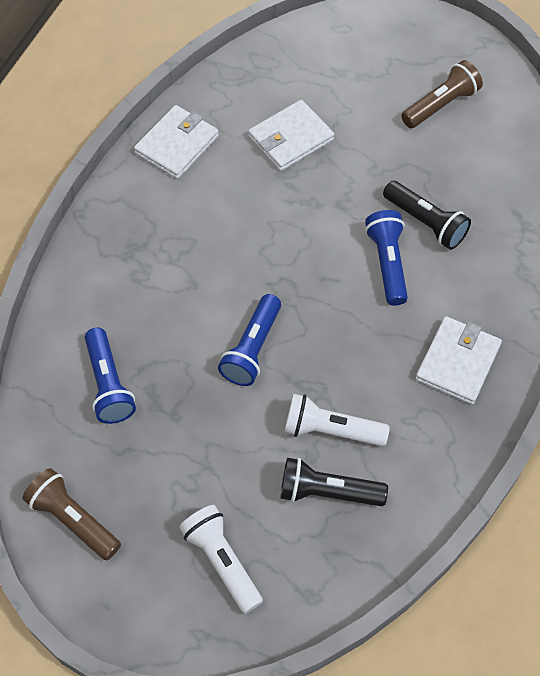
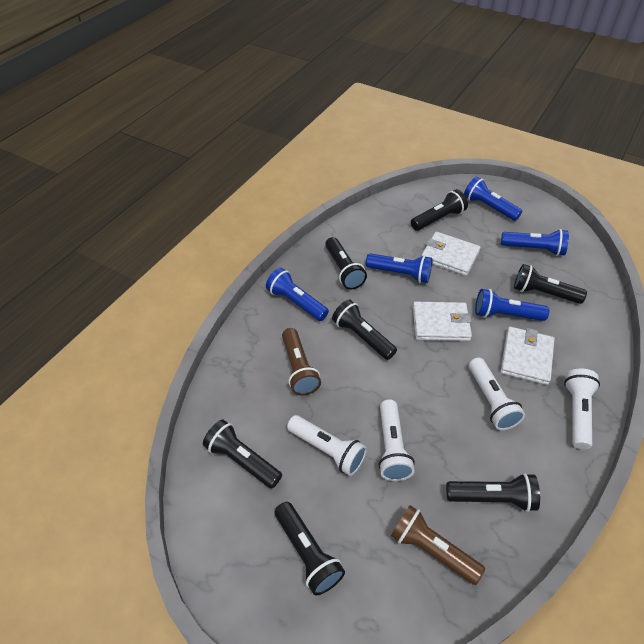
black flashlight: 2 -> 7
blue flashlight: 3 -> 5
white flashlight: 2 -> 4

